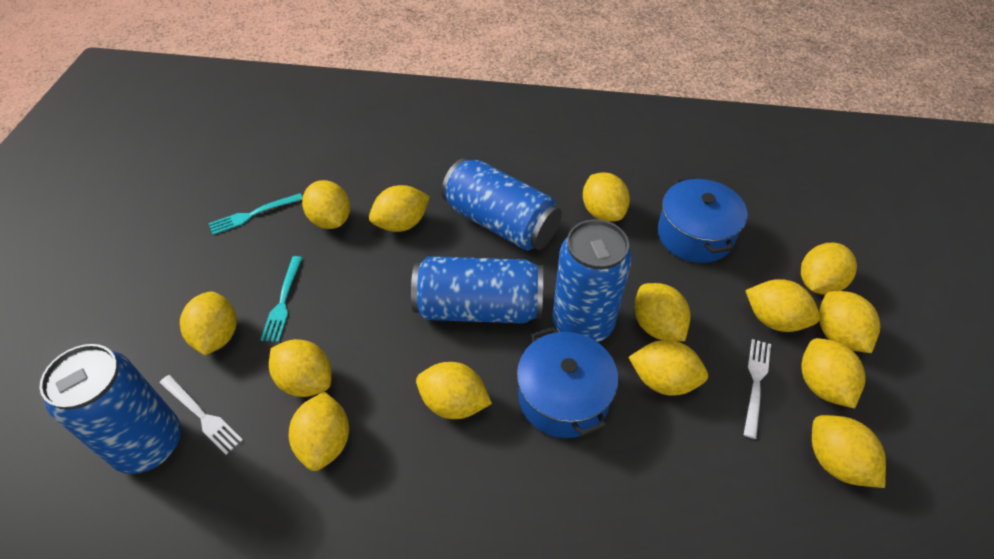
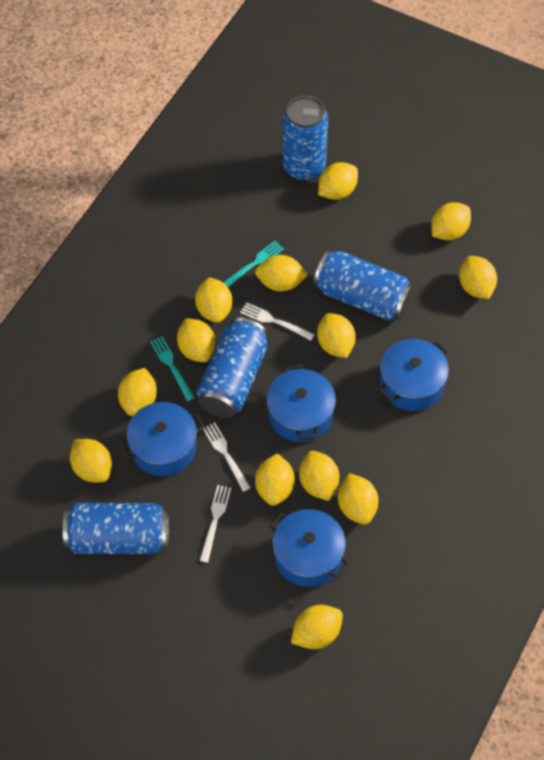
blue pot: 2 -> 4
white fork: 2 -> 3
yellow lemon: 14 -> 13

